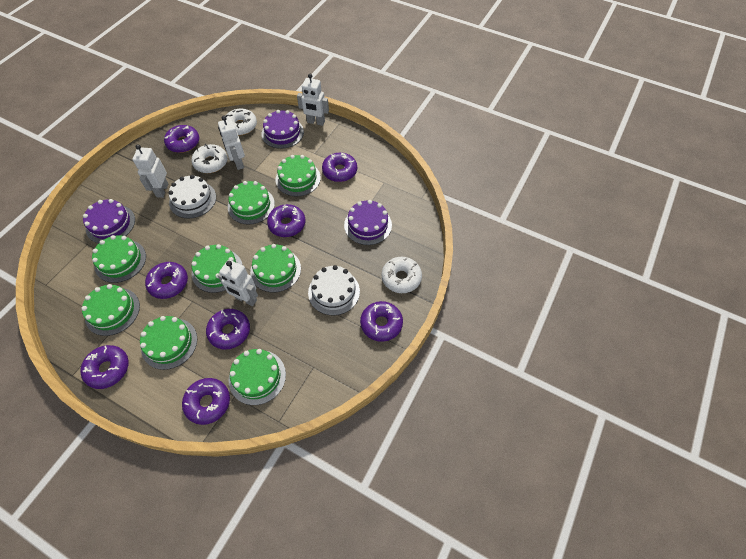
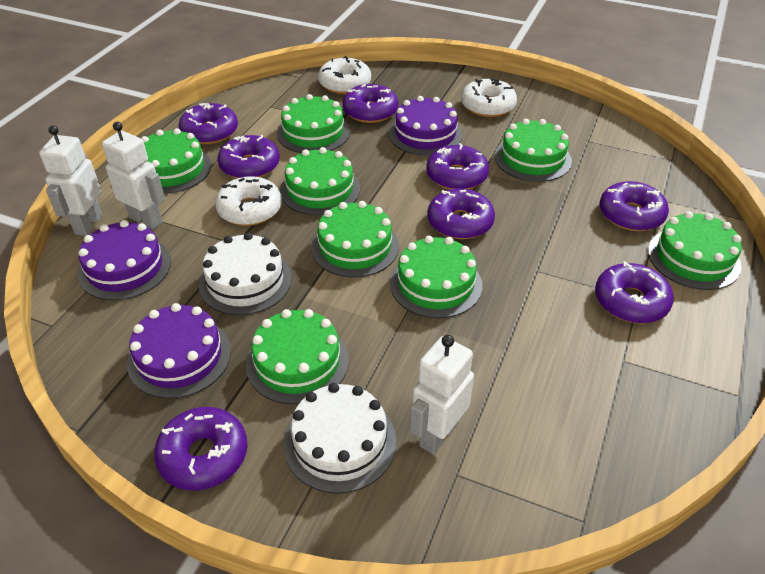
white robot: 4 -> 3

